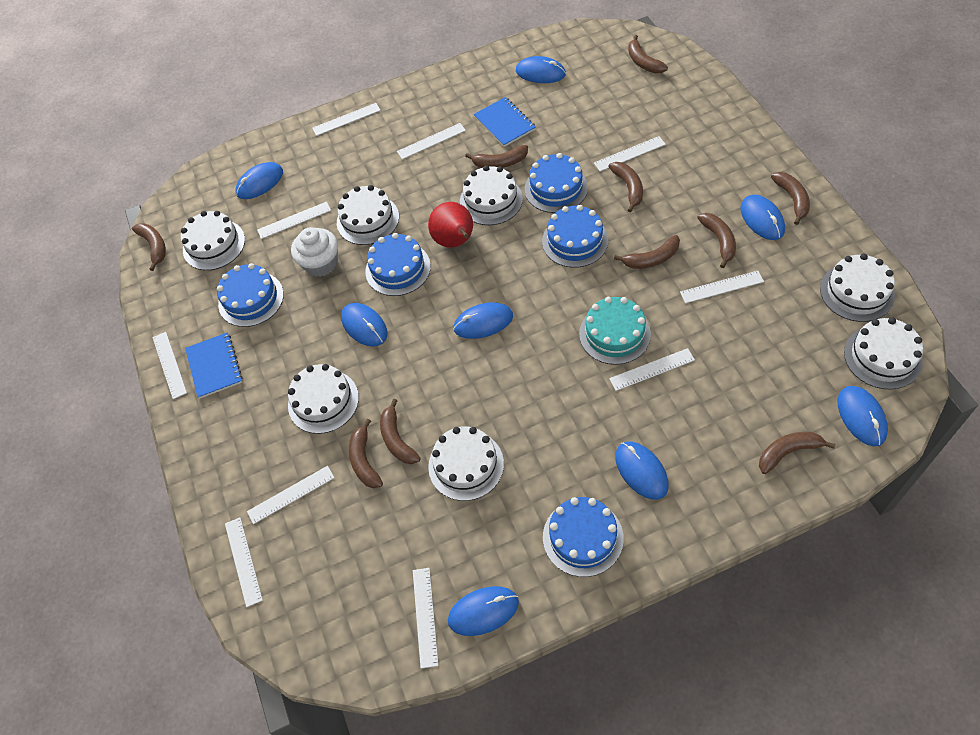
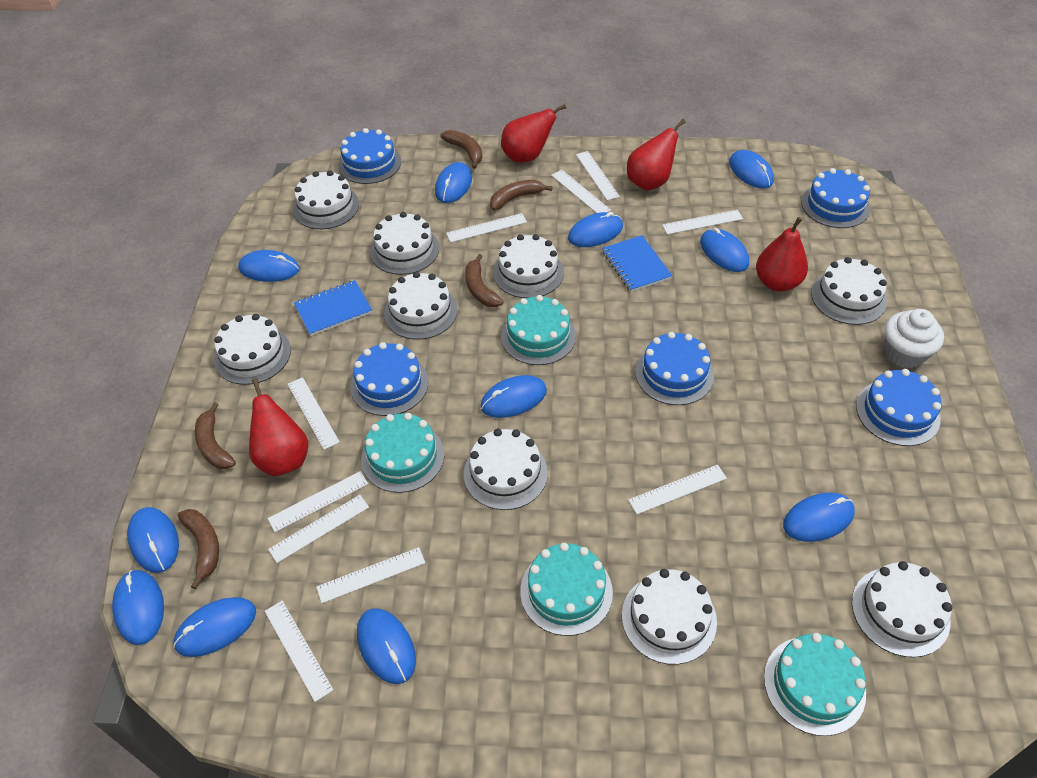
blue mouse: 8 -> 11
brown banana: 10 -> 5
red pear: 1 -> 4
turquoise cake: 1 -> 4
white cake: 7 -> 9

